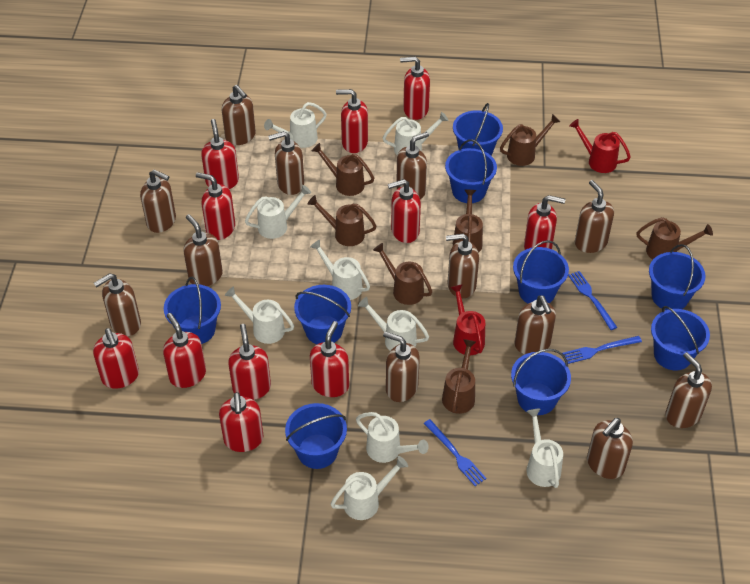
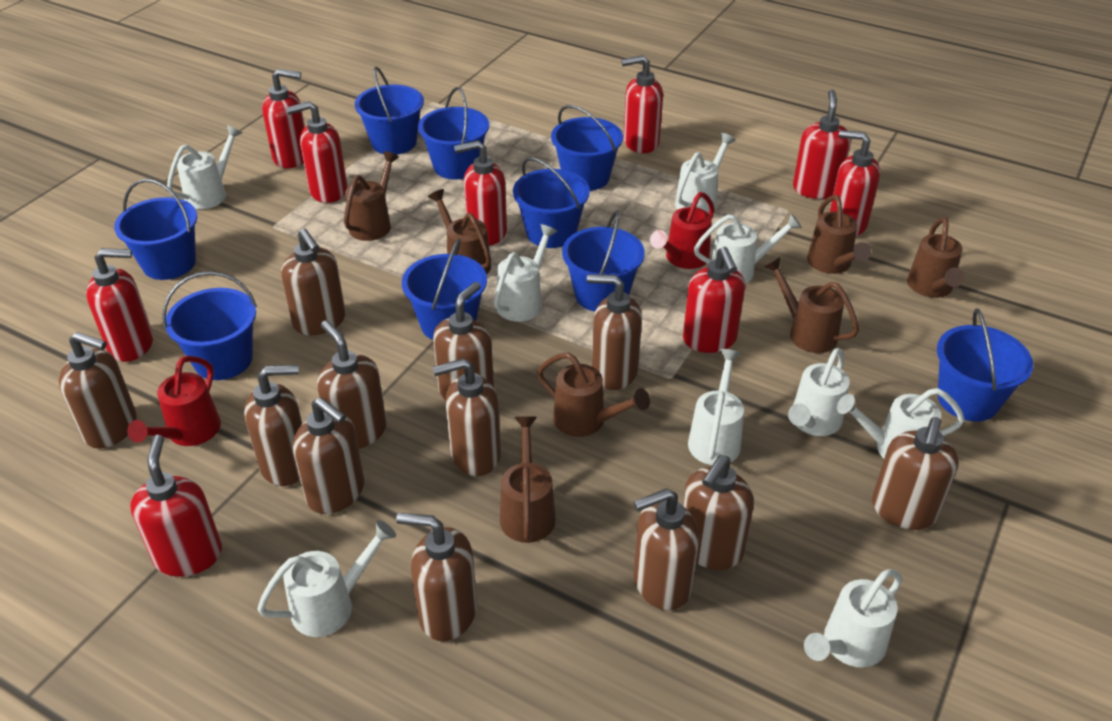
blue fork: 3 -> 0
red soap dispenser: 11 -> 9

